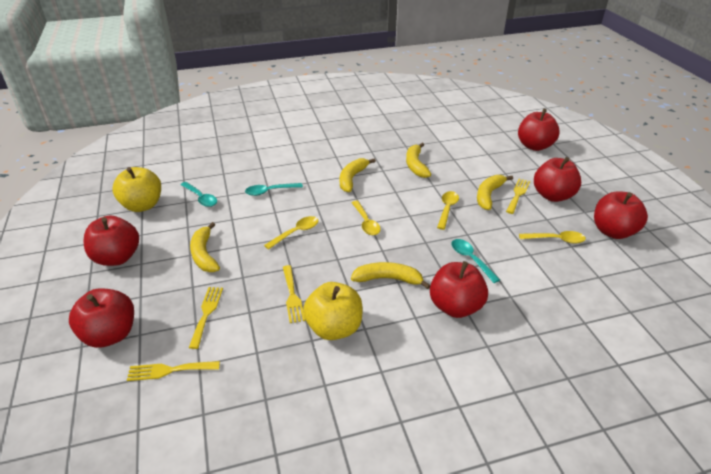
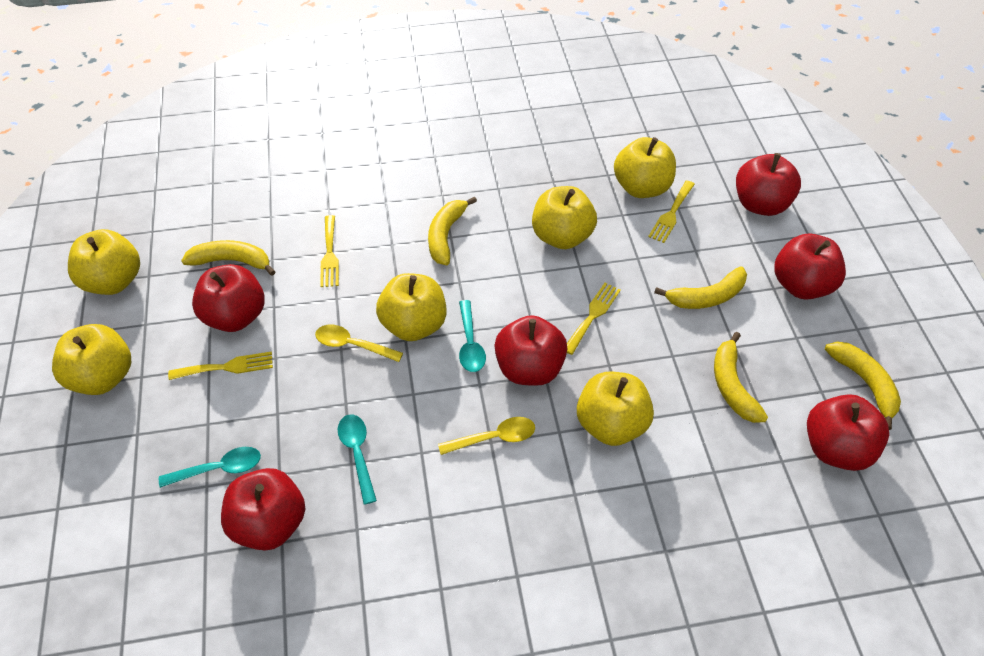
yellow apple: 2 -> 6
yellow spoon: 4 -> 2

